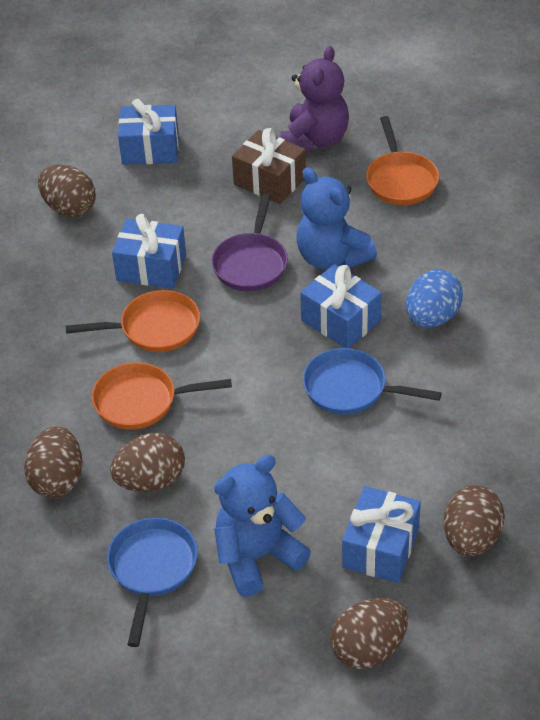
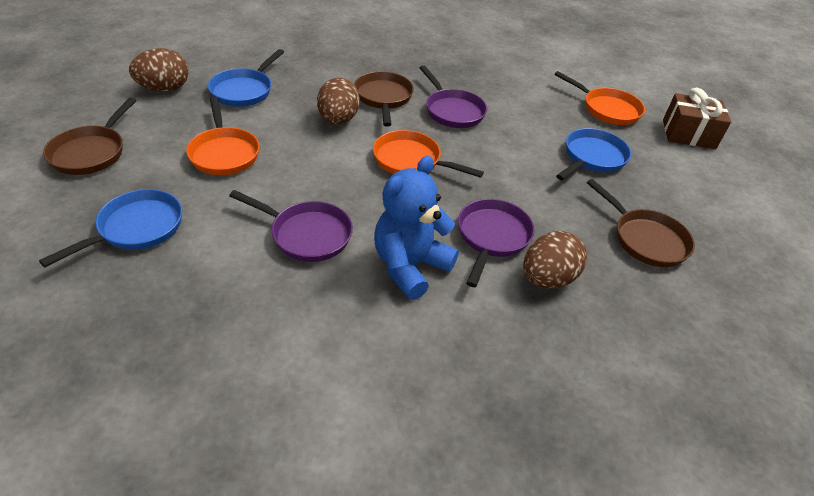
blue egg: 1 -> 0
blue gift: 4 -> 0
blue pan: 2 -> 3
blue teddy bear: 2 -> 1
brown egg: 5 -> 3
brown pan: 0 -> 3
purple pan: 1 -> 3
purple teddy bear: 1 -> 0

